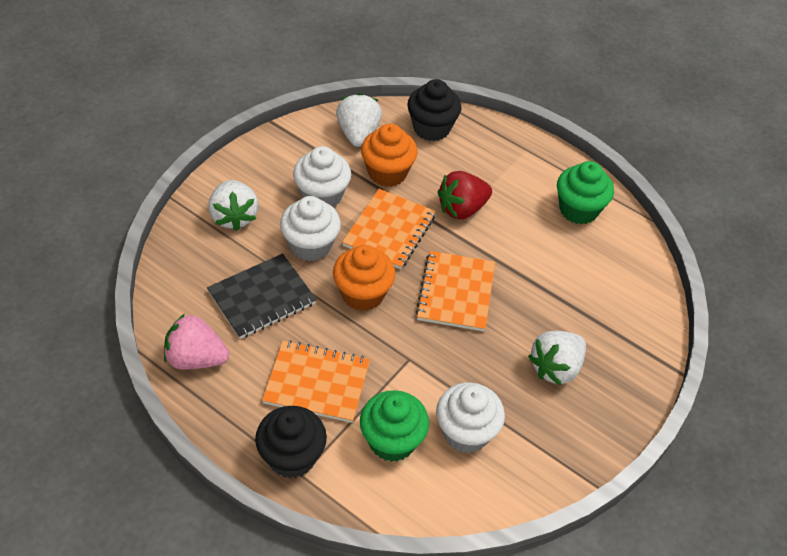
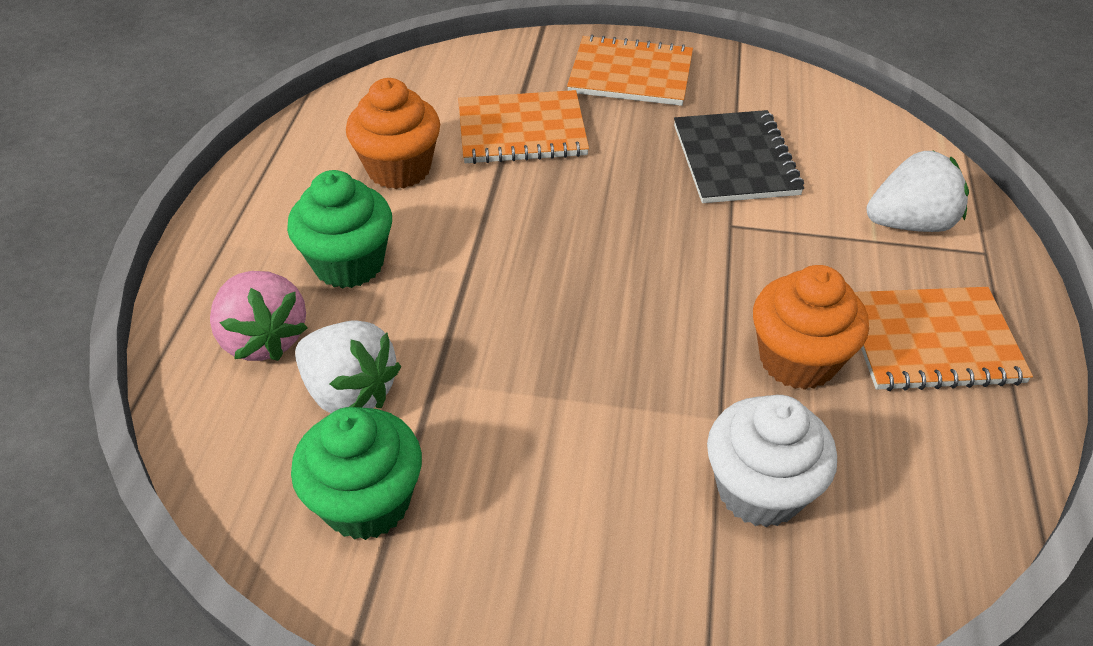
black cupcake: 2 -> 0
red strawberry: 1 -> 0
white cupcake: 3 -> 1
white strawberry: 3 -> 2

